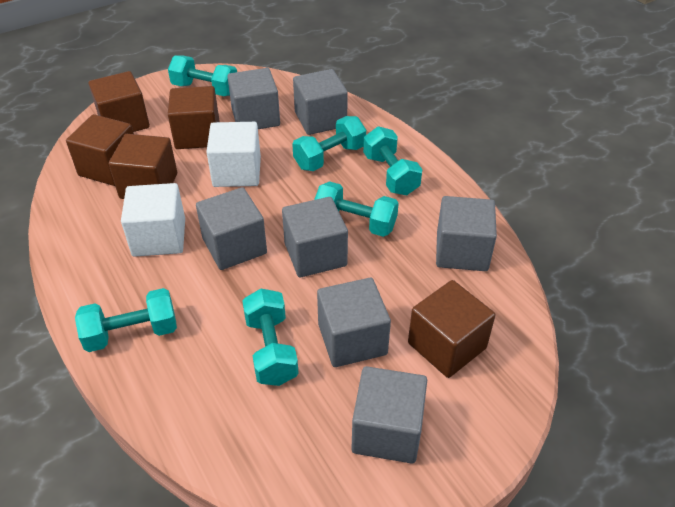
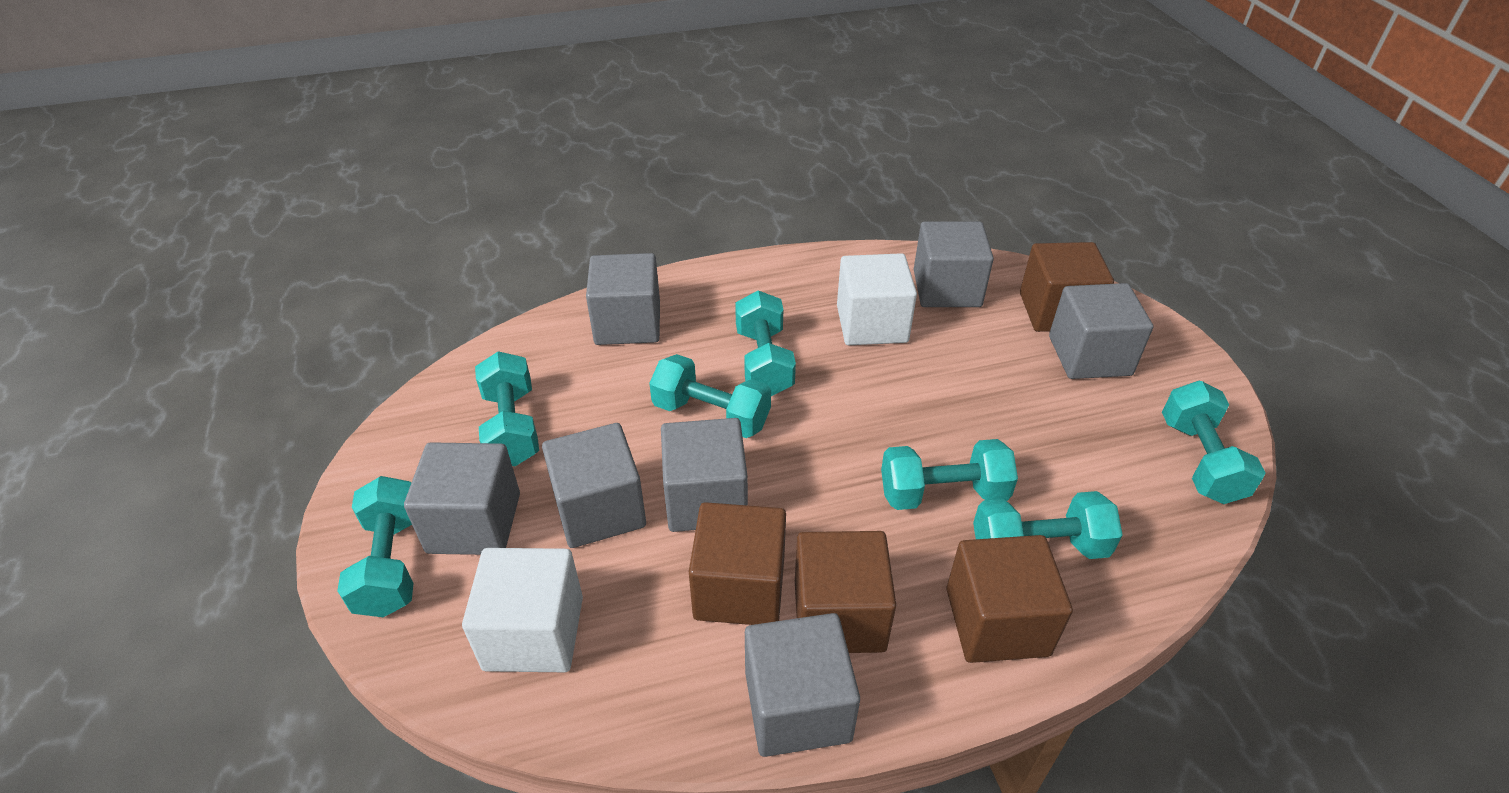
brown cube: 5 -> 4
turquoise dumbbell: 6 -> 7

